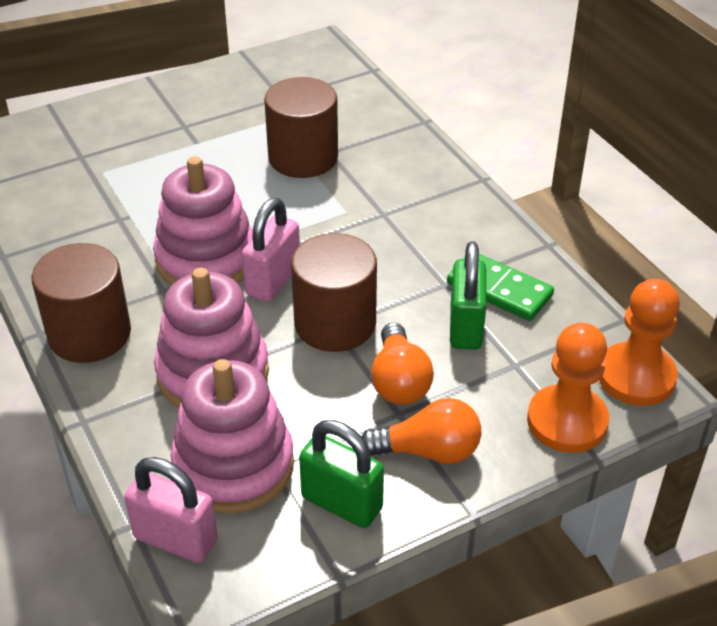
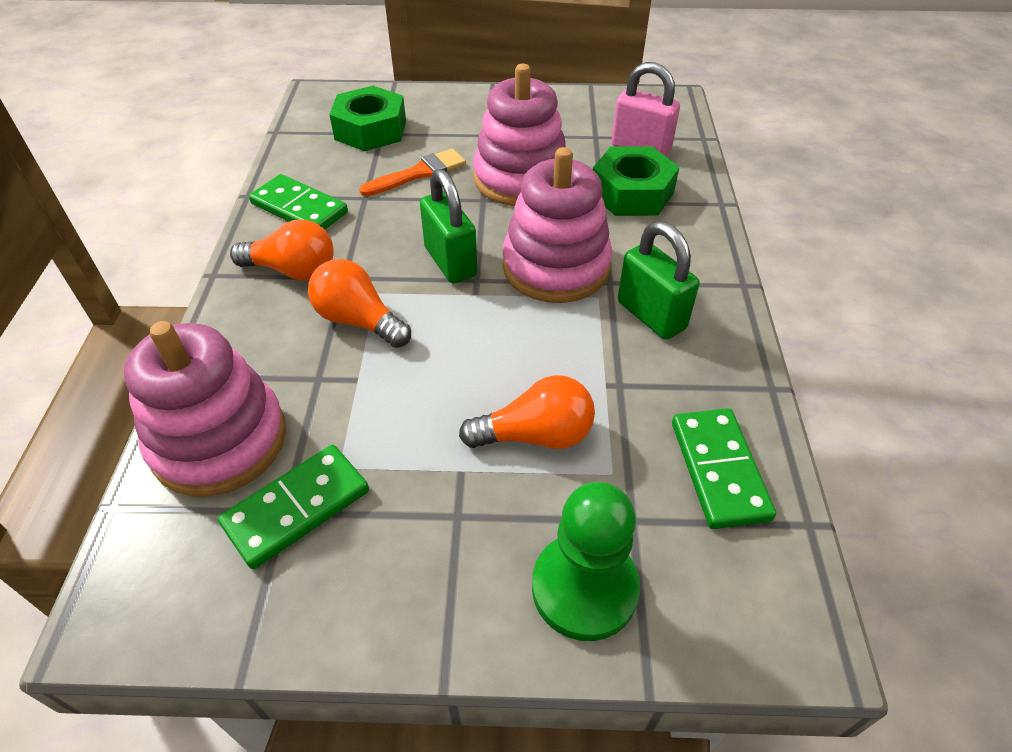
brown cylinder: 3 -> 0
green domino: 1 -> 3
green nut: 0 -> 2
green pawn: 0 -> 1
orange brush: 0 -> 1
orange light bulb: 2 -> 3
orange pawn: 2 -> 0
pink padlock: 2 -> 1

